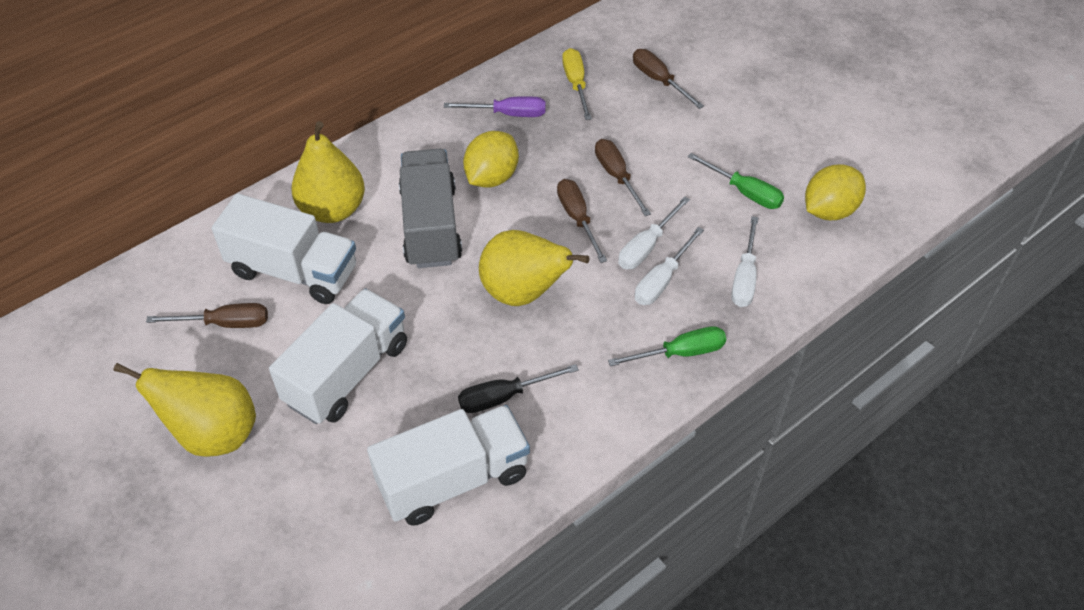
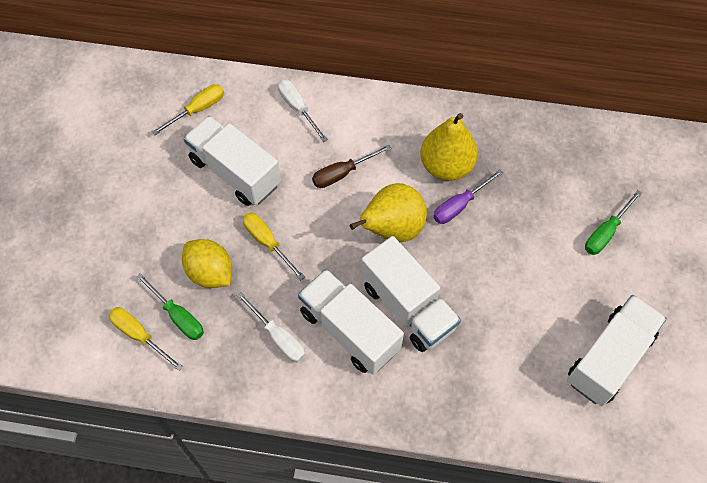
black screwdriver: 1 -> 0
brown screwdriver: 4 -> 1
grey truck: 1 -> 0
white screwdriver: 3 -> 2
white truck: 3 -> 4
yellow lemon: 2 -> 1
yellow pear: 3 -> 2
yellow screwdriver: 1 -> 3

